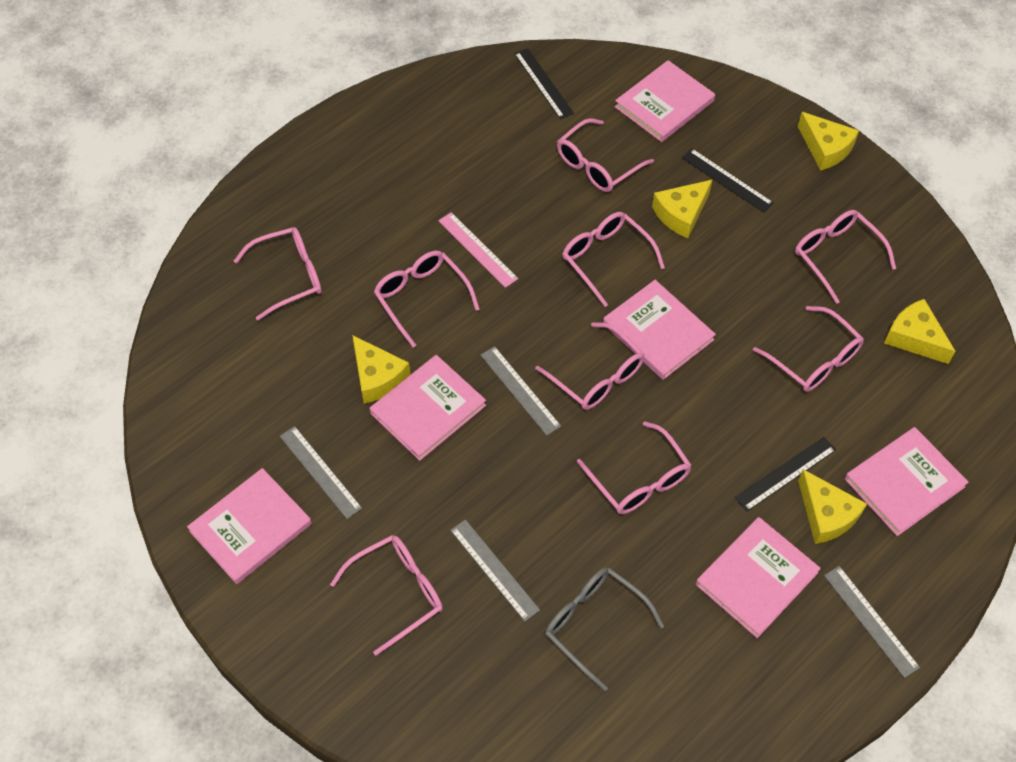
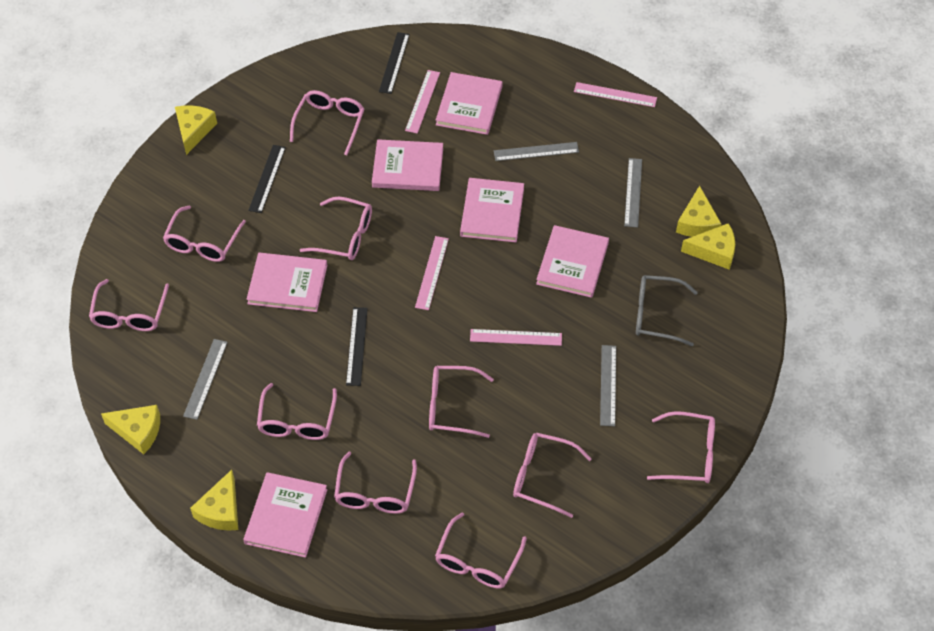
pink glasses: 9 -> 10
pink ruler: 1 -> 4

